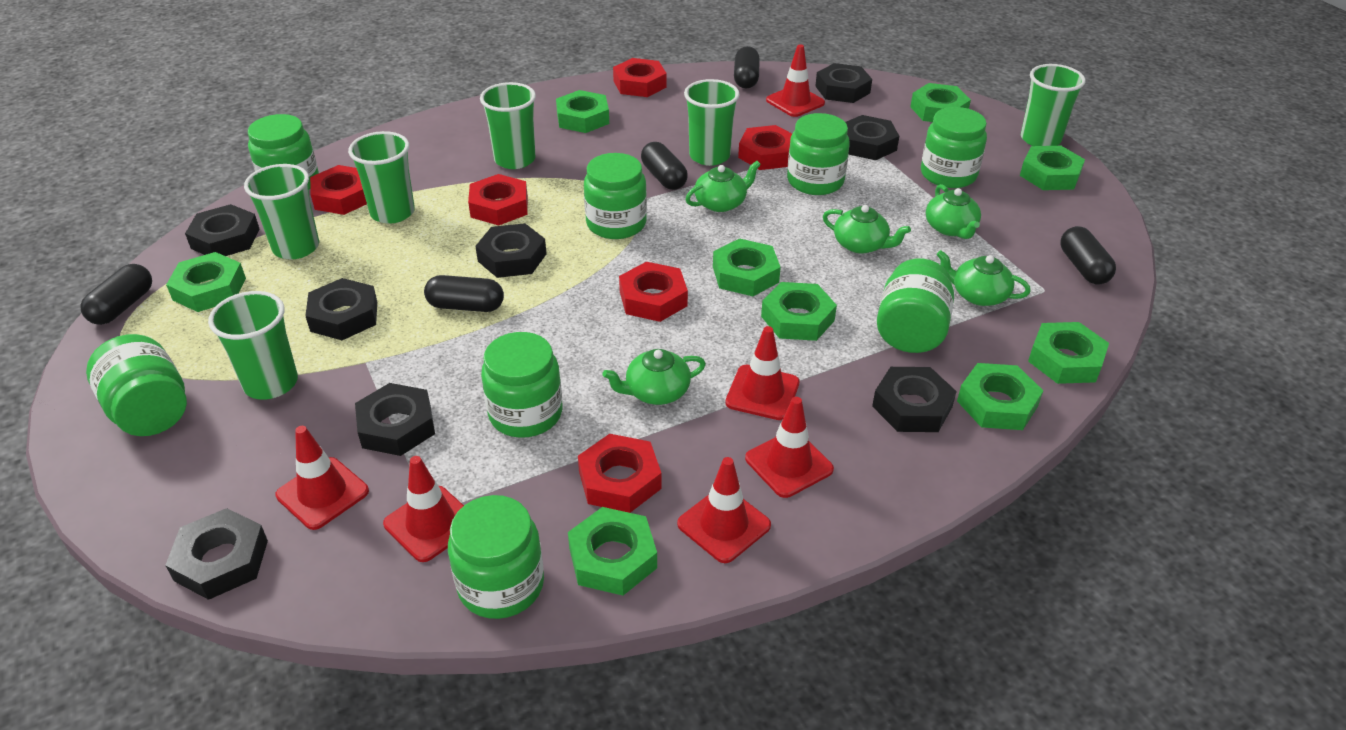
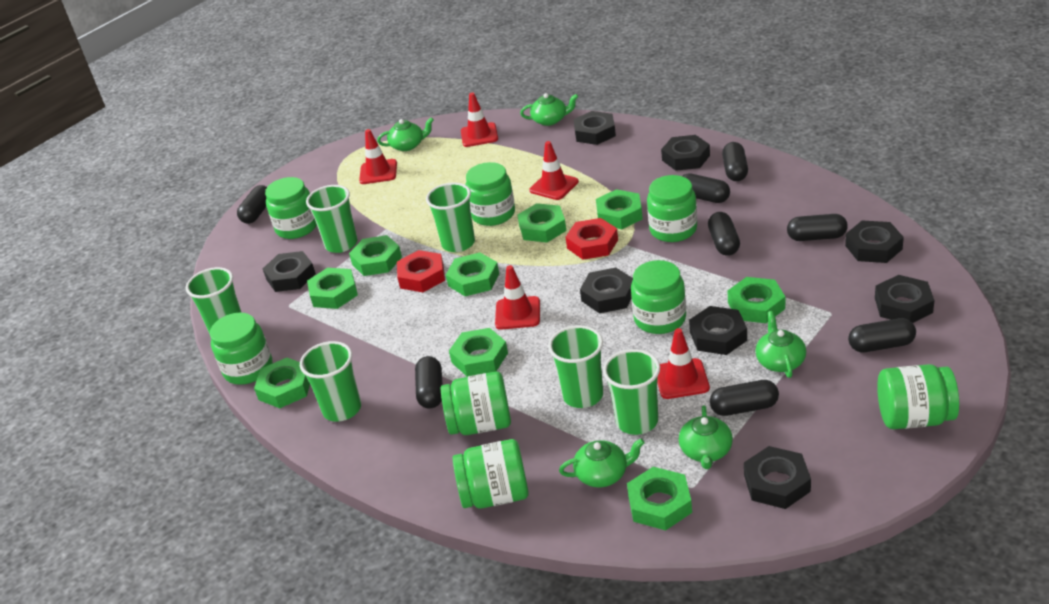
black capsule: 5 -> 8
red nut: 6 -> 2
red traffic cone: 6 -> 5

